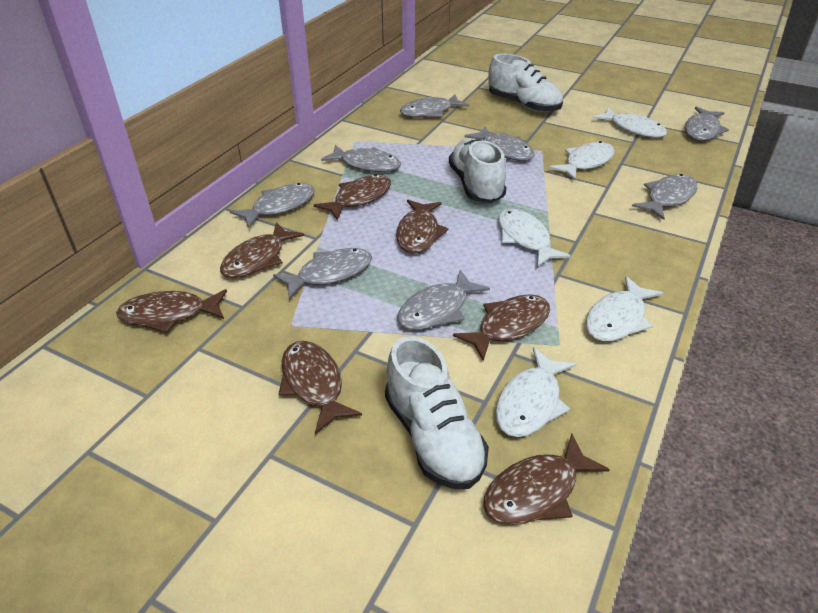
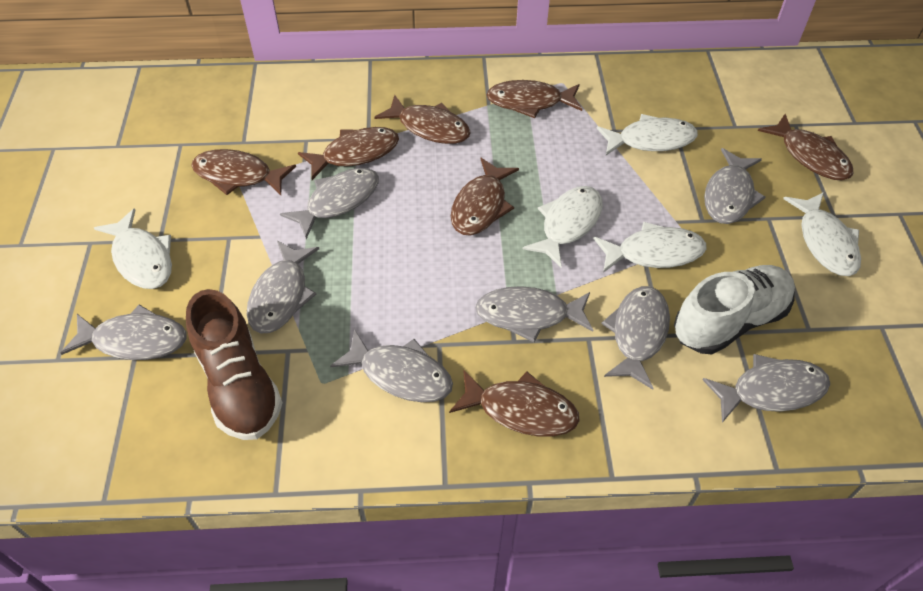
brown shoe: 0 -> 1
white shoe: 3 -> 1

